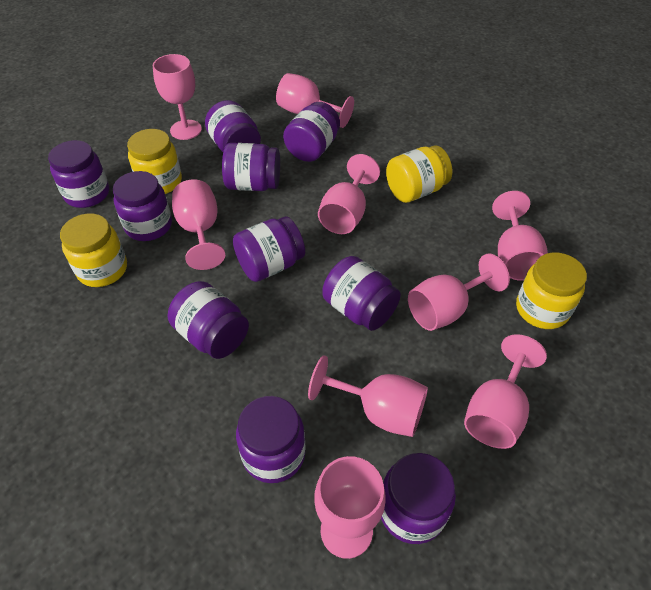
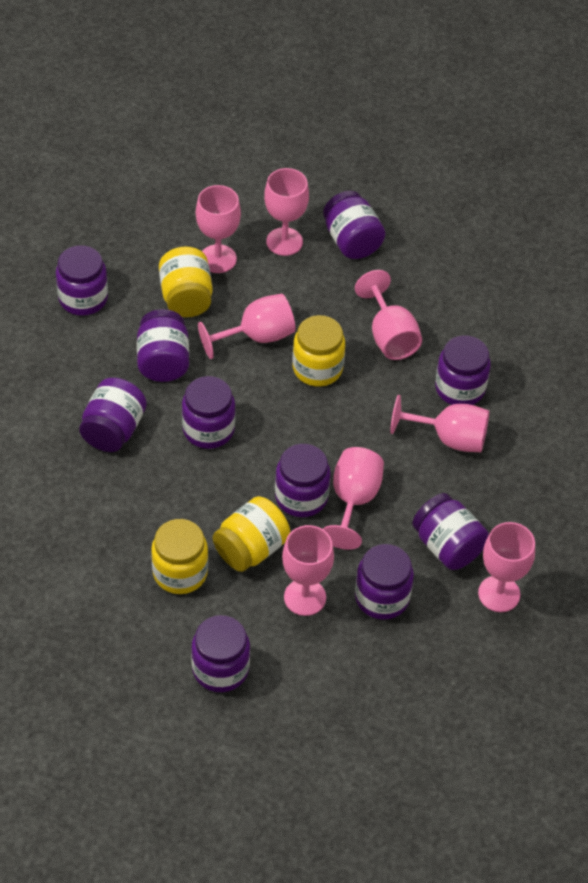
pink goblet: 9 -> 8

